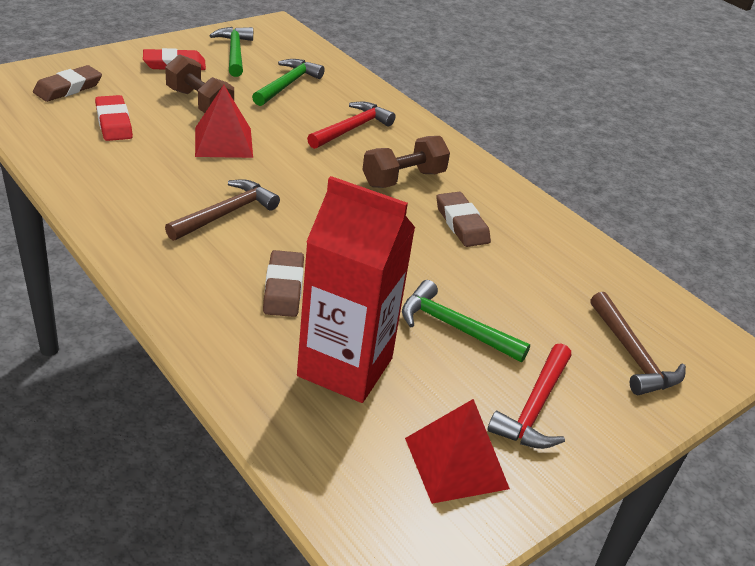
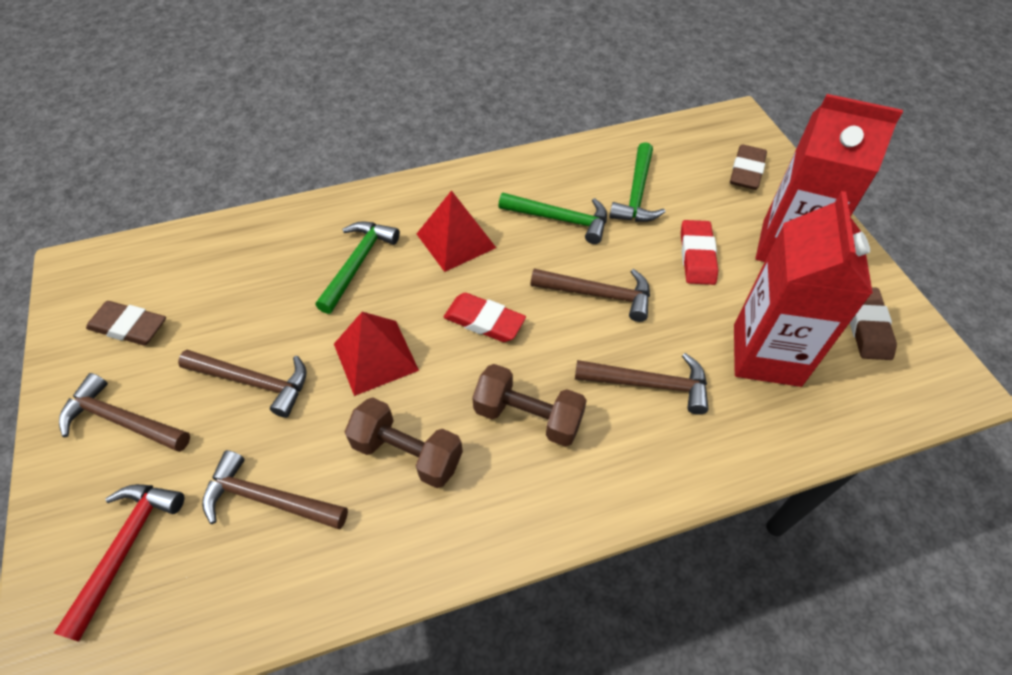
brown hammer: 2 -> 5
red carton: 1 -> 2
red hammer: 2 -> 1

